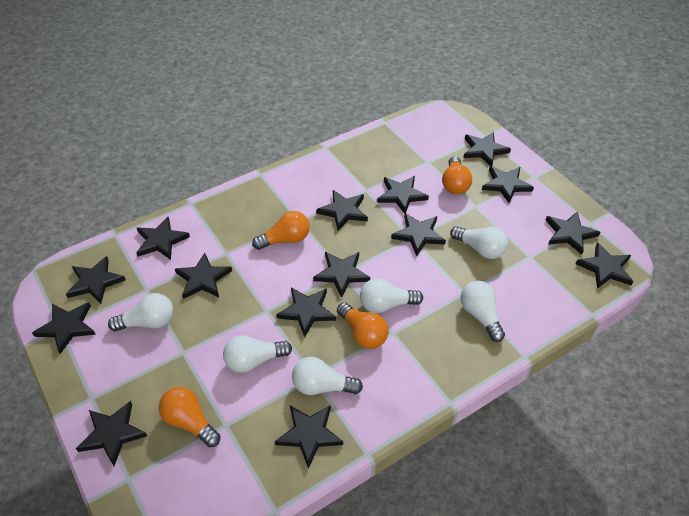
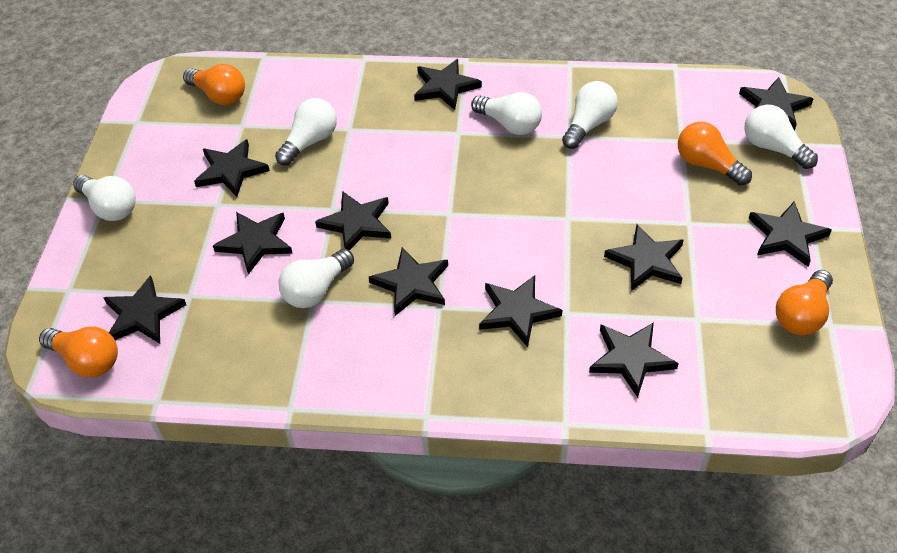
black star: 15 -> 11

